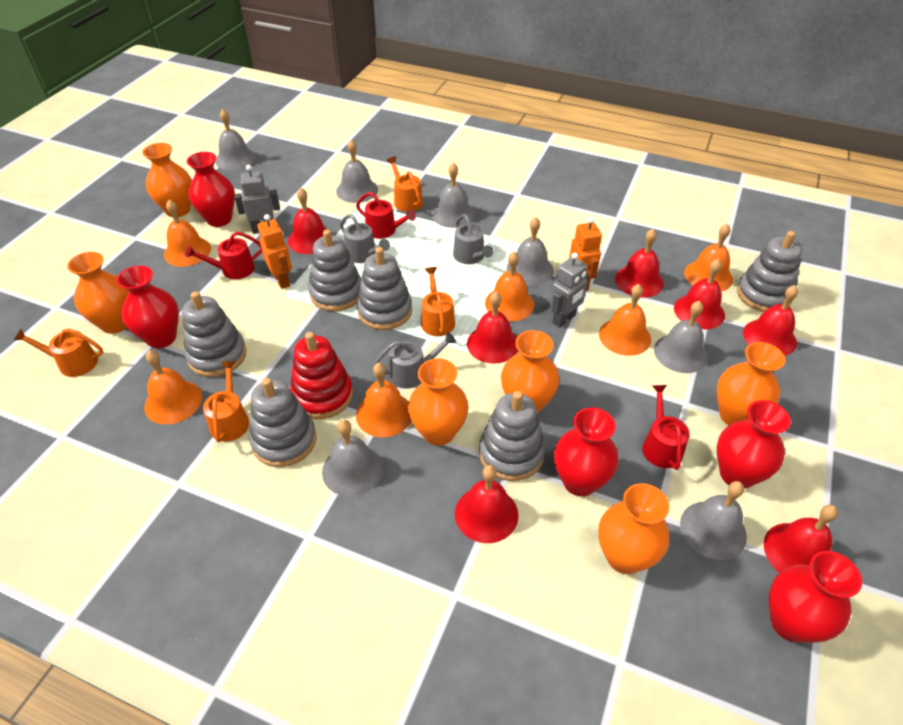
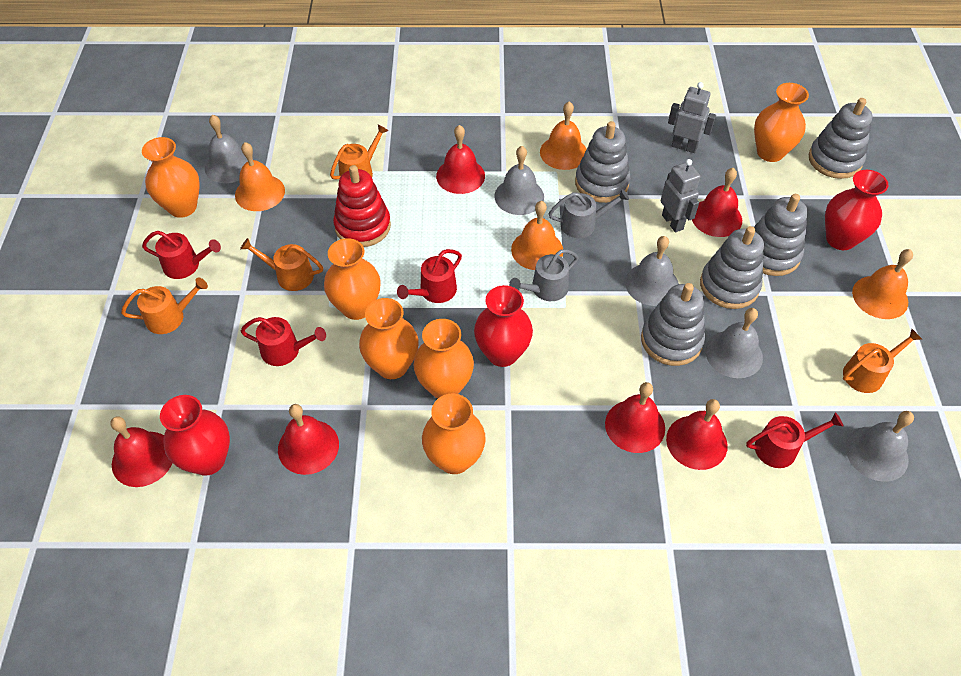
grey bell: 7 -> 5
grey stacking toy: 6 -> 5
grey watering can: 3 -> 2
orange bell: 6 -> 4
orange robot: 2 -> 0
red bell: 7 -> 6
red vase: 5 -> 3
red watering can: 3 -> 4

